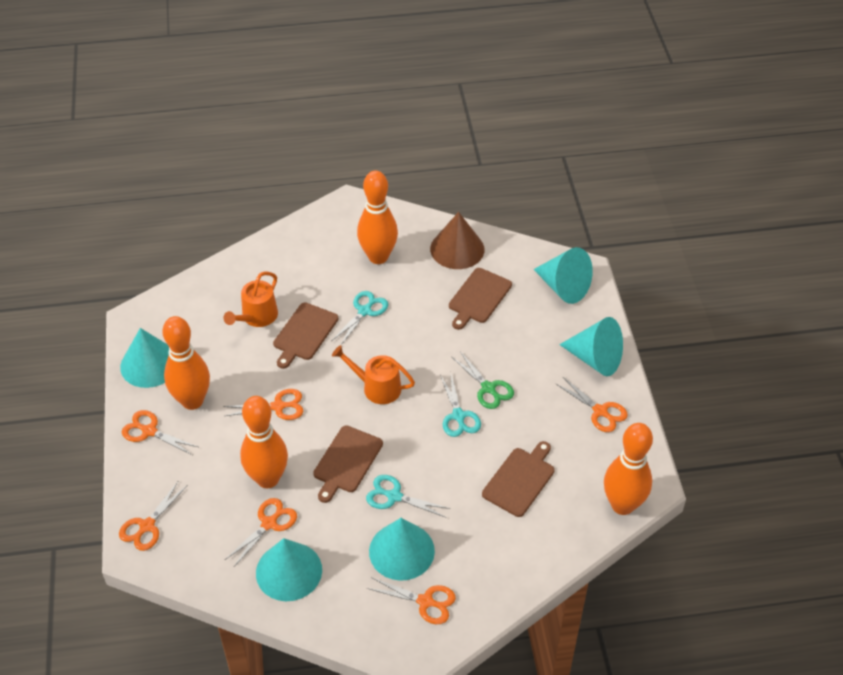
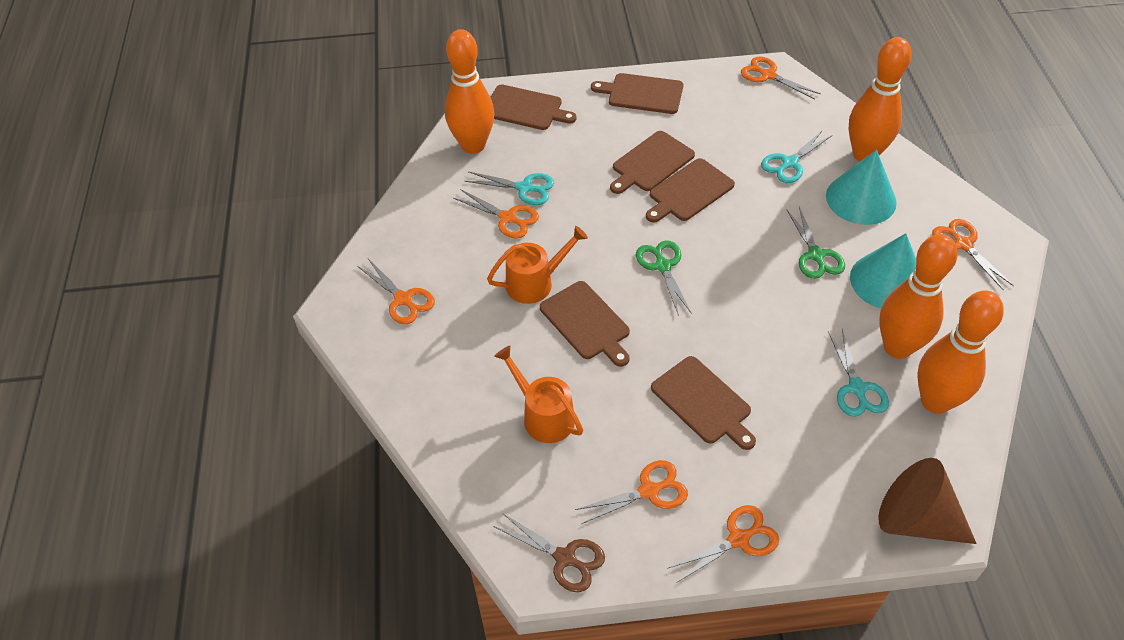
brown cutting board: 4 -> 6
brown scissors: 0 -> 1
green scissors: 1 -> 2
turquoise cone: 5 -> 2

